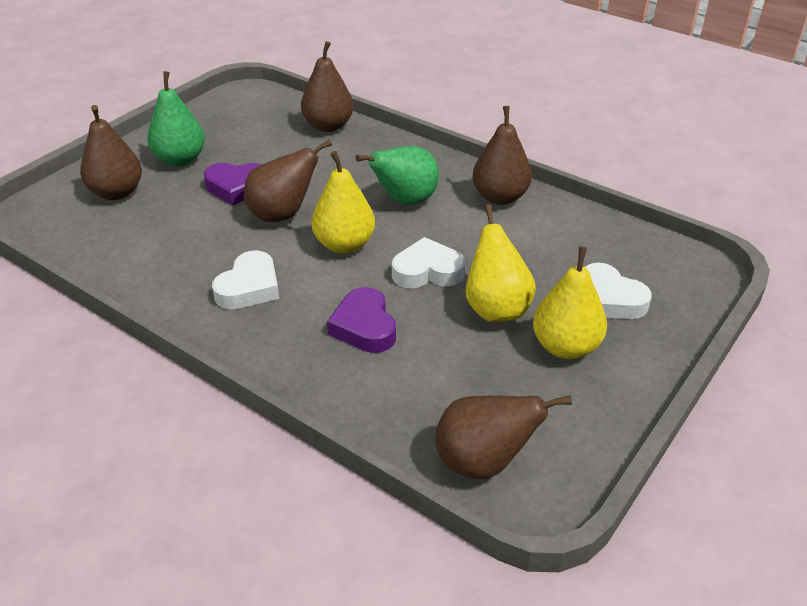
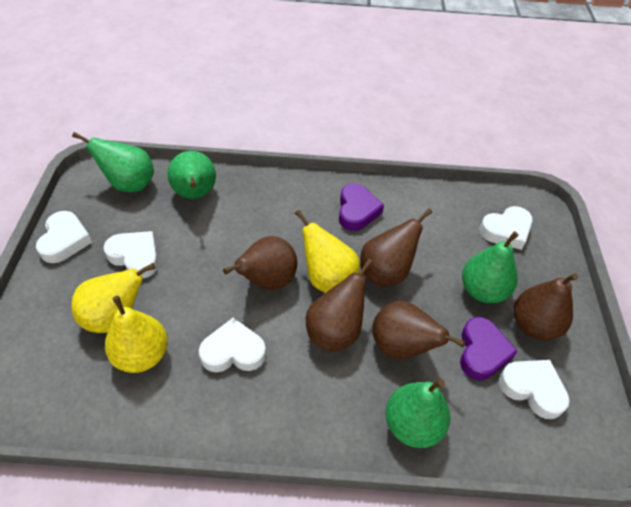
green pear: 2 -> 4
white heart: 3 -> 5

